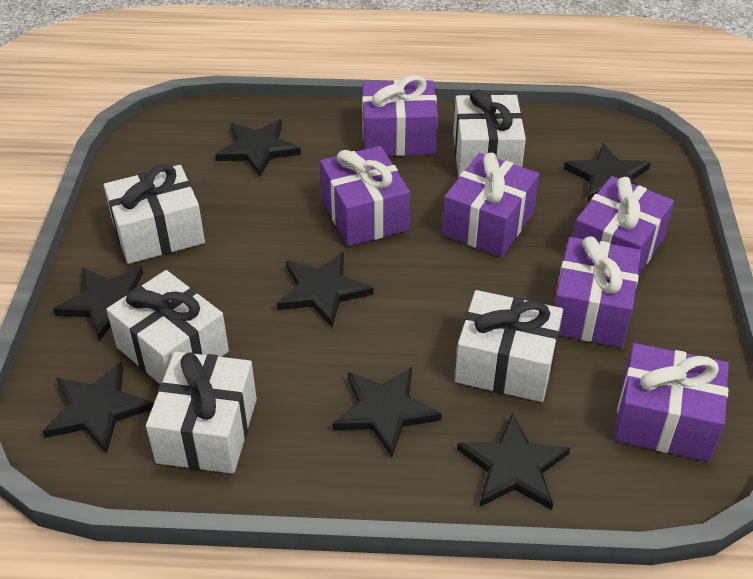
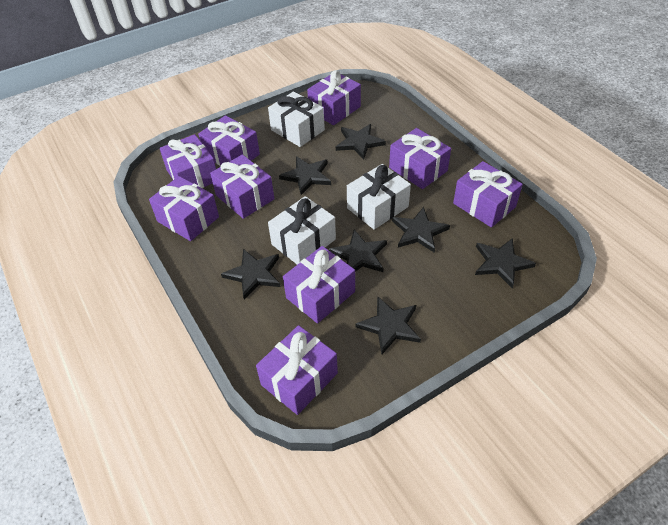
purple gift: 6 -> 9
white gift: 5 -> 3

